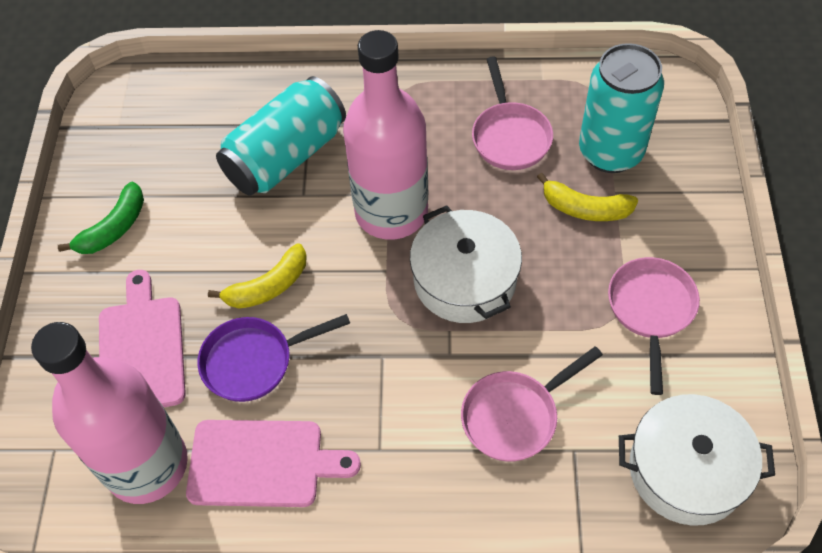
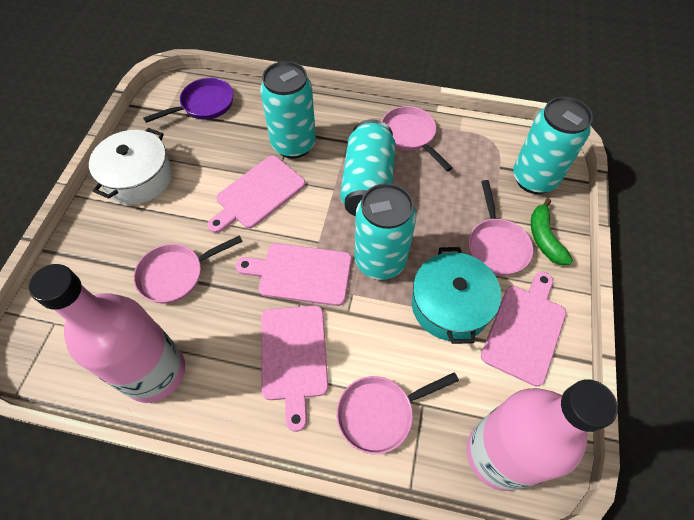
pink cutting board: 2 -> 4
pink pan: 3 -> 4
turquoise can: 2 -> 4
turquoise pot: 0 -> 1
white pot: 2 -> 1
yellow banana: 2 -> 0

